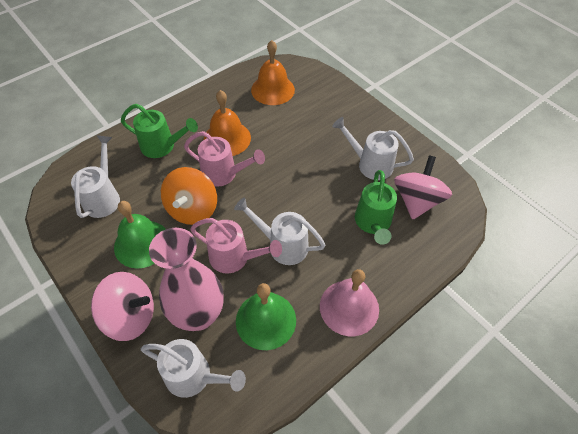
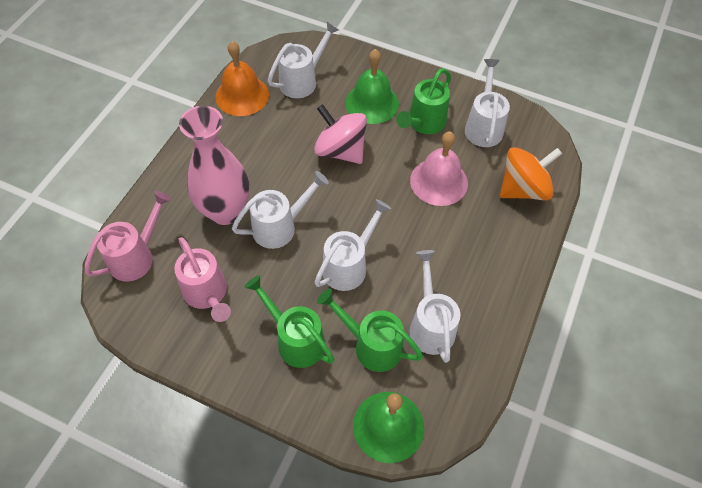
green watering can: 2 -> 3
orange bell: 2 -> 1
pink spinning top: 2 -> 1
white watering can: 4 -> 5

